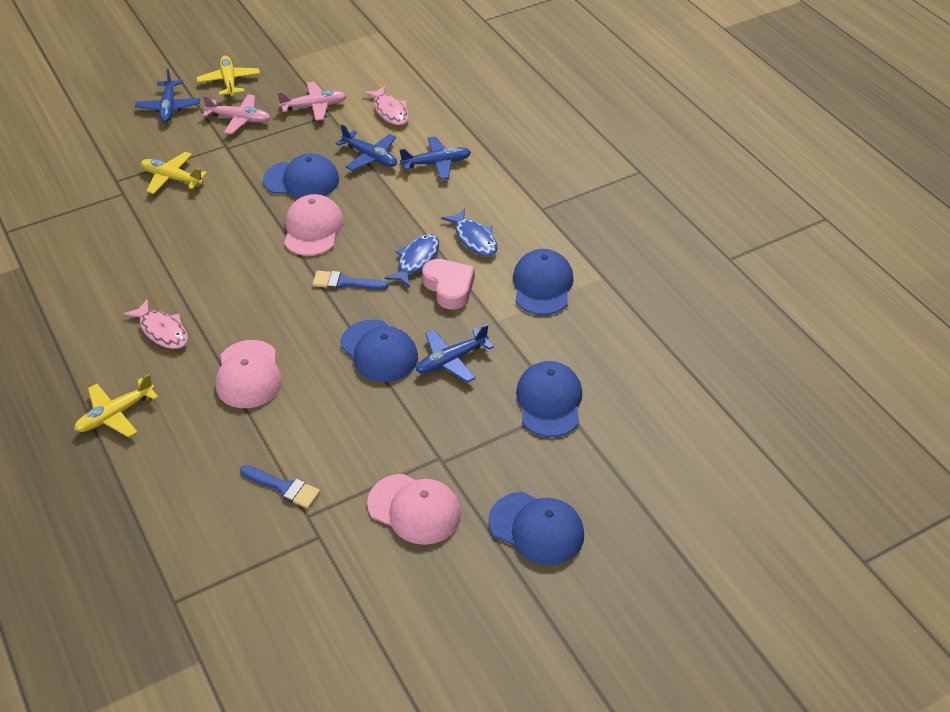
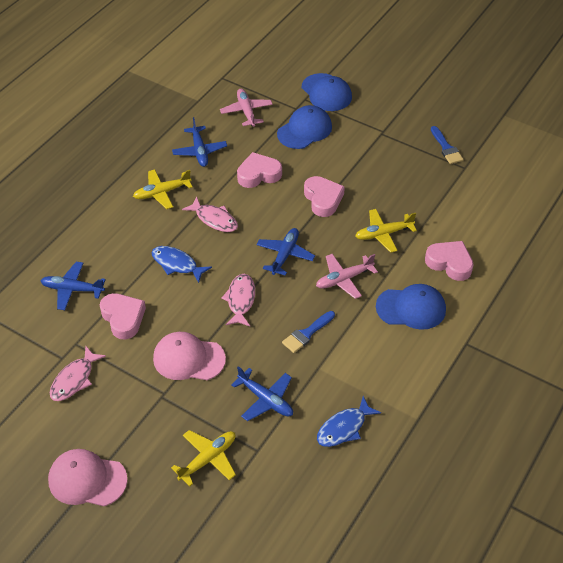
blue cap: 5 -> 3
pink cap: 3 -> 2
pink fish: 2 -> 3
pink heart: 1 -> 4

